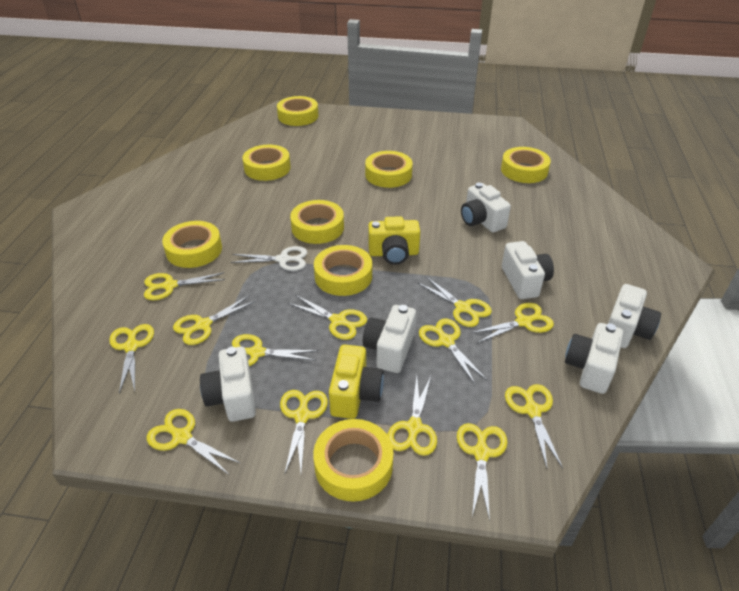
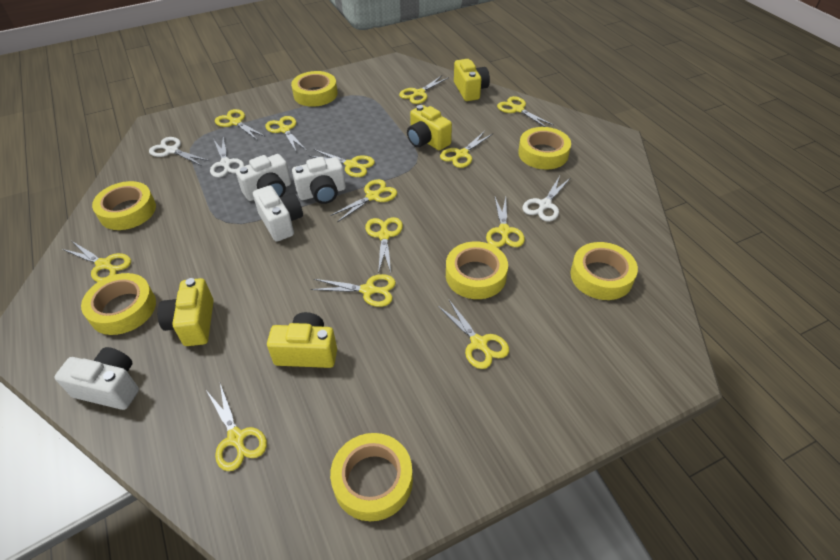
white camera: 6 -> 4
white scissors: 1 -> 3
yellow camera: 2 -> 4
yellow tape: 8 -> 7

